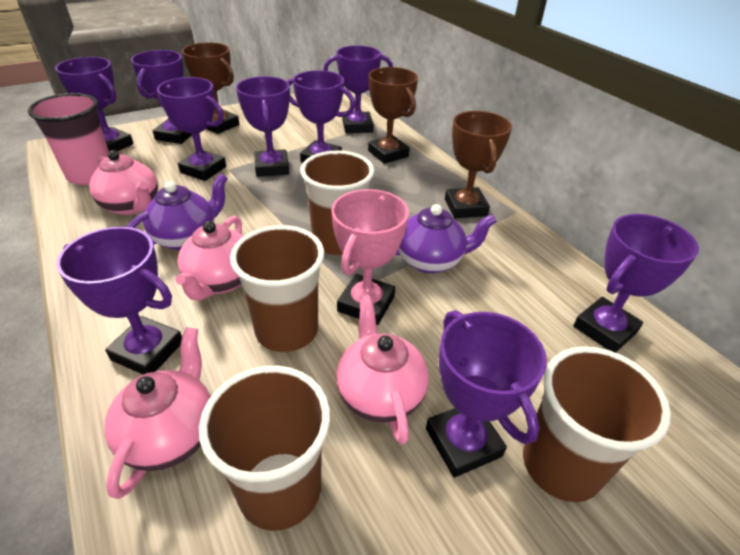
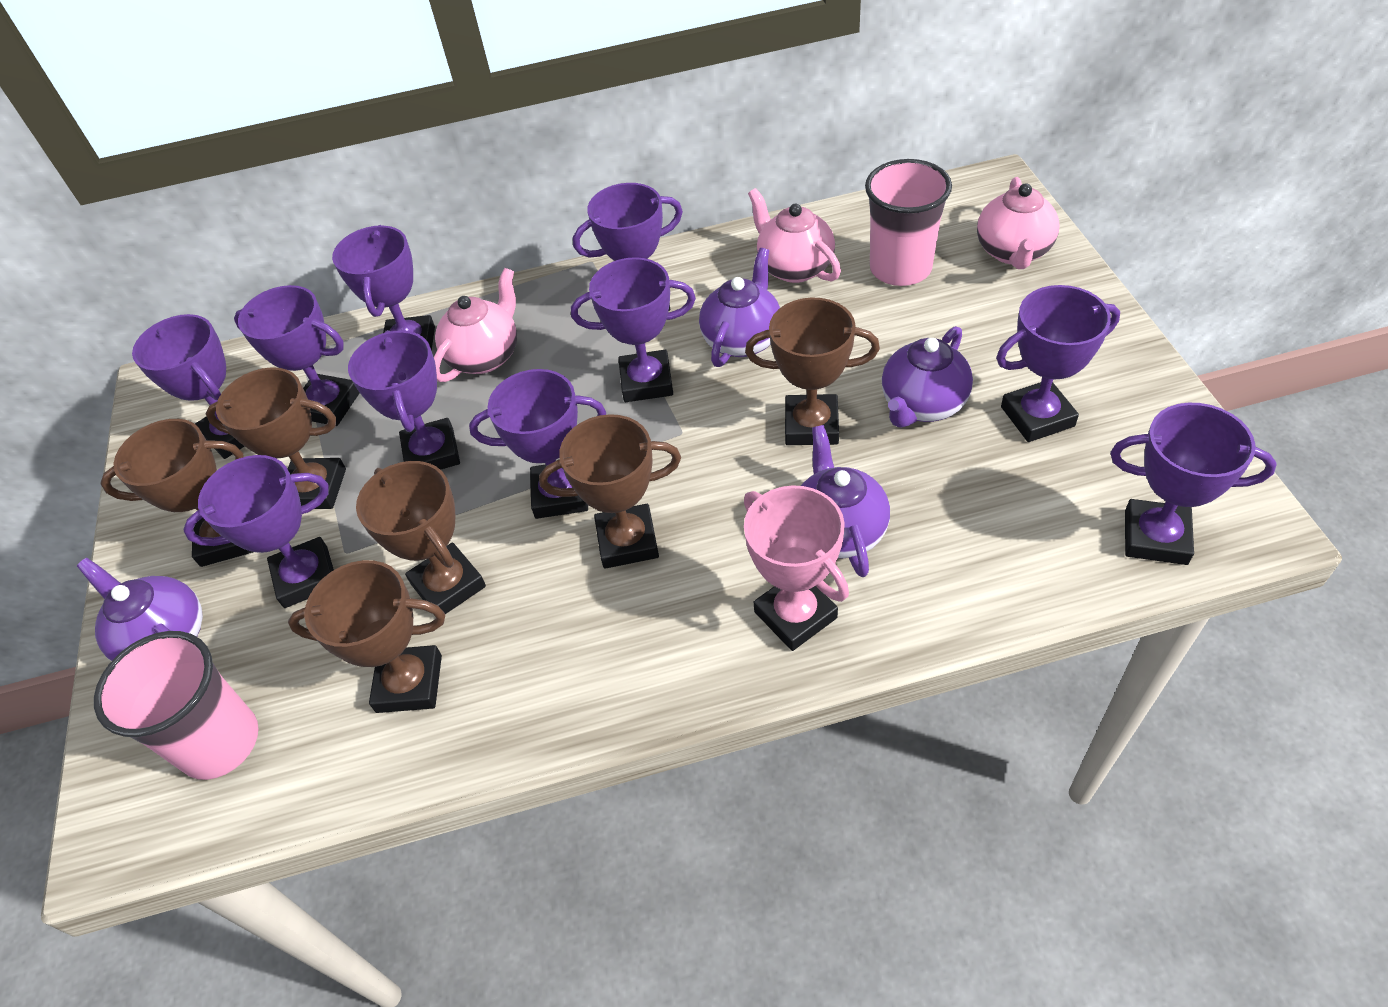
brown cup: 4 -> 0
brown trophy: 3 -> 6
pink cup: 1 -> 2
pink teapot: 4 -> 3
purple teapot: 2 -> 4
purple trophy: 9 -> 10

